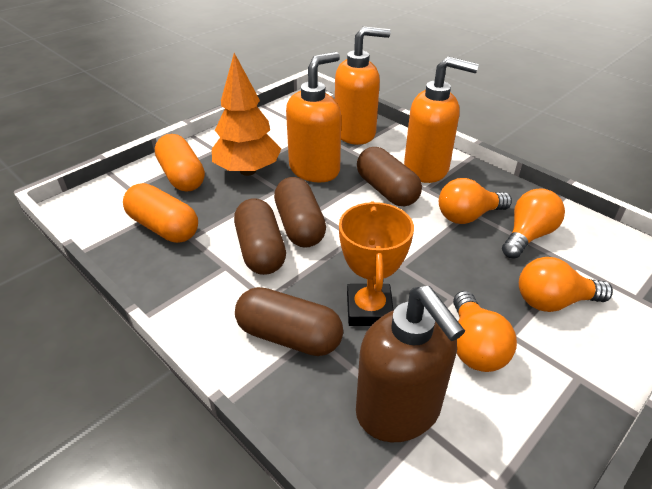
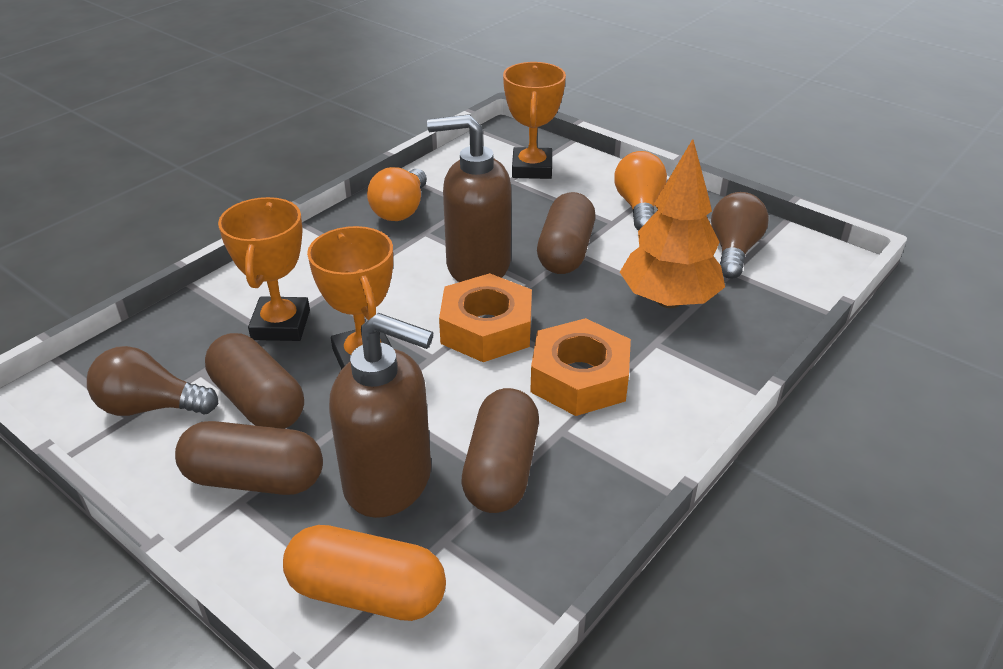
brown light bulb: 0 -> 2
brown soap dispenser: 1 -> 2
orange capsule: 2 -> 1
orange light bulb: 4 -> 2
orange nut: 0 -> 2
orange soap dispenser: 3 -> 0
orange trophy: 1 -> 3

